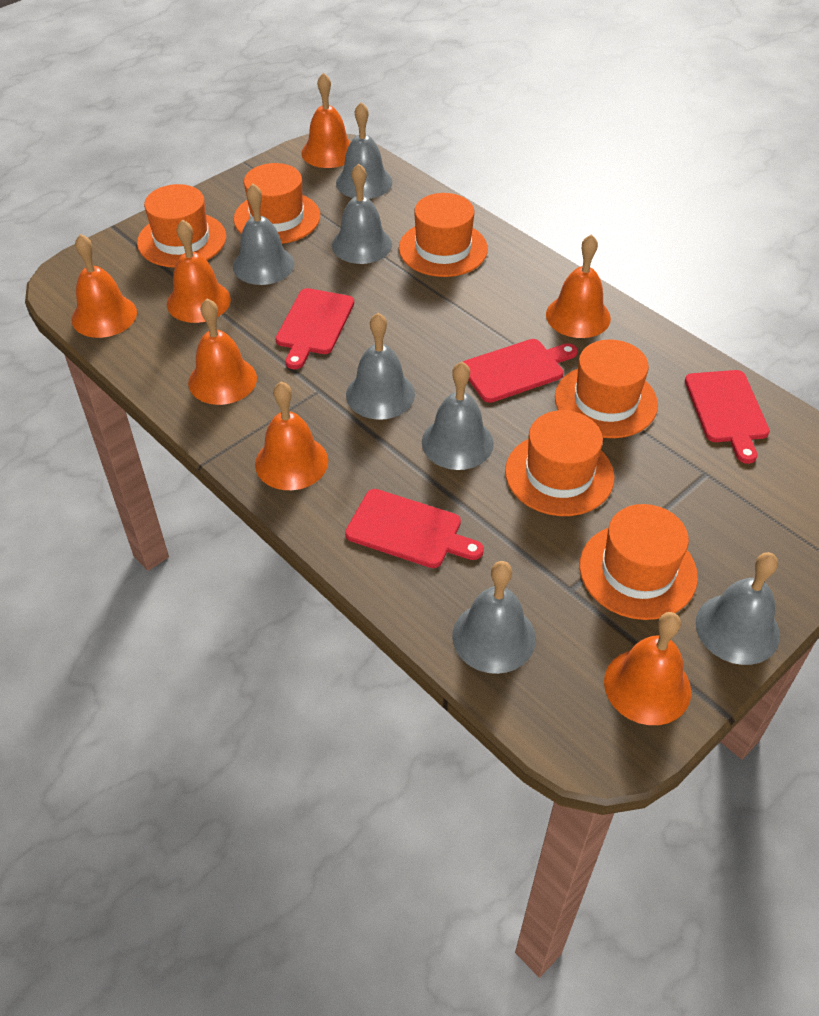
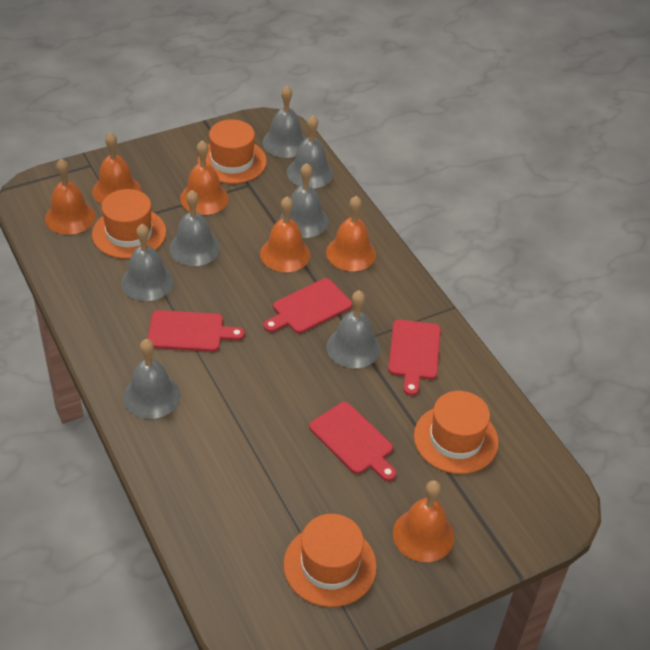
orange bell: 7 -> 6
orange hat: 6 -> 4

